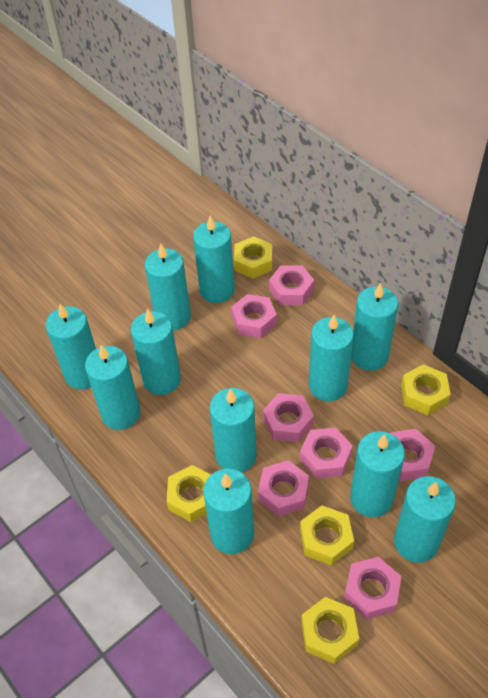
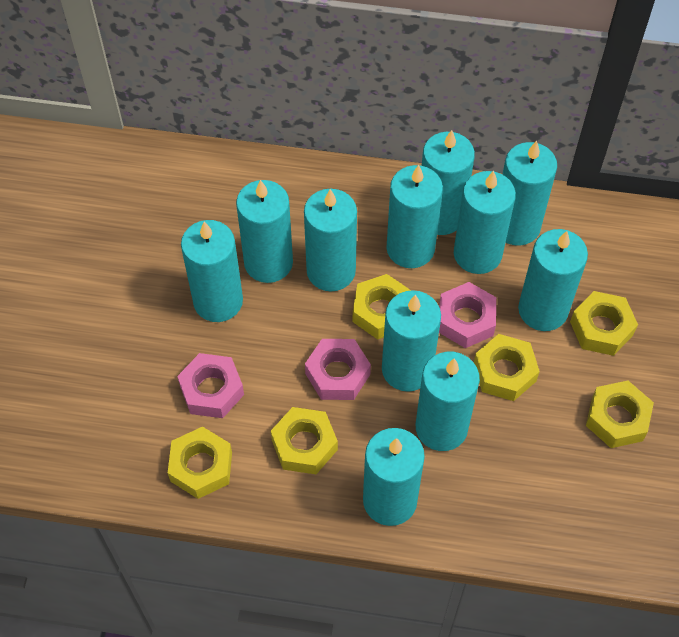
pink nut: 7 -> 3
yellow nut: 5 -> 6

